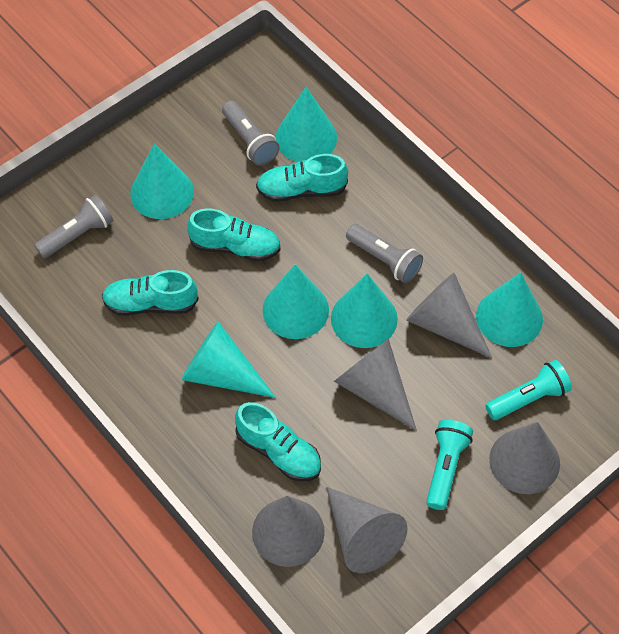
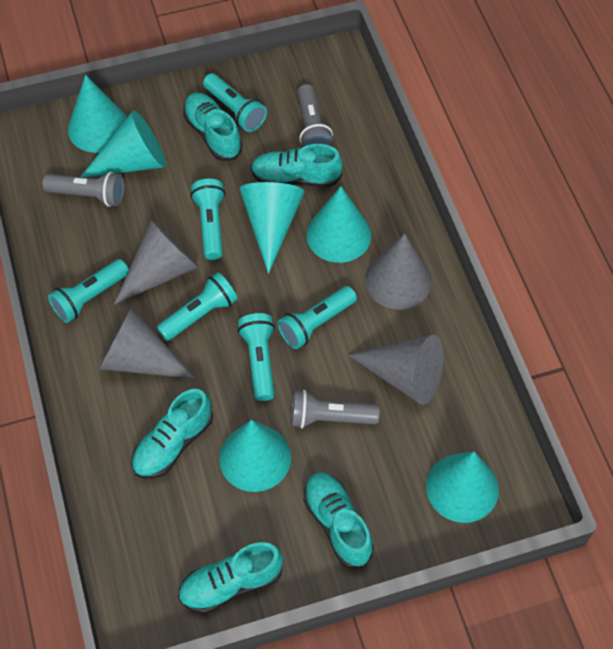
grey cone: 5 -> 4
turquoise flashlight: 2 -> 6
turquoise shoe: 4 -> 5

